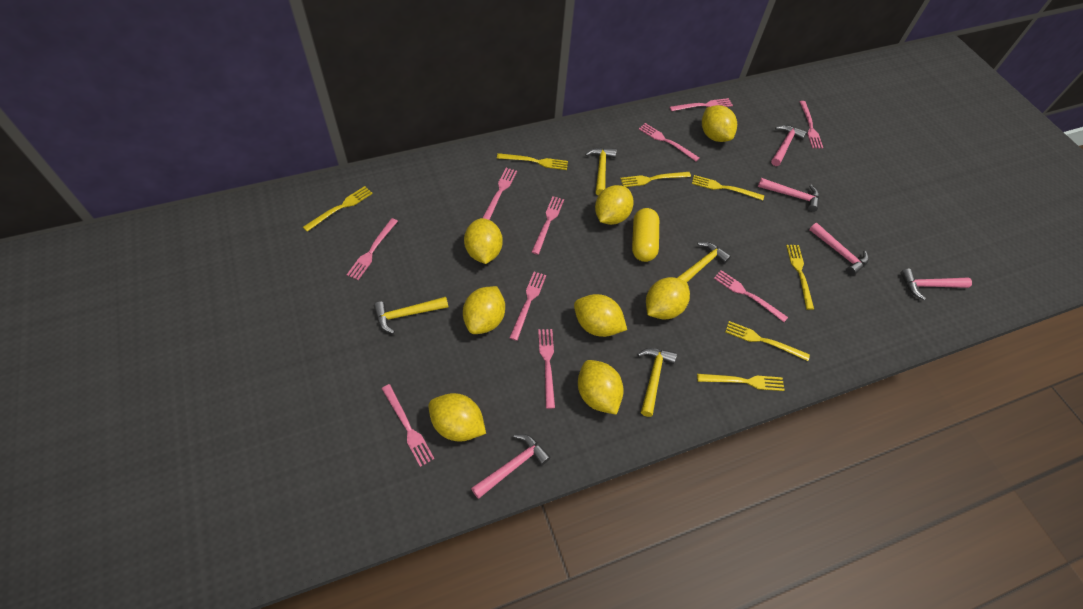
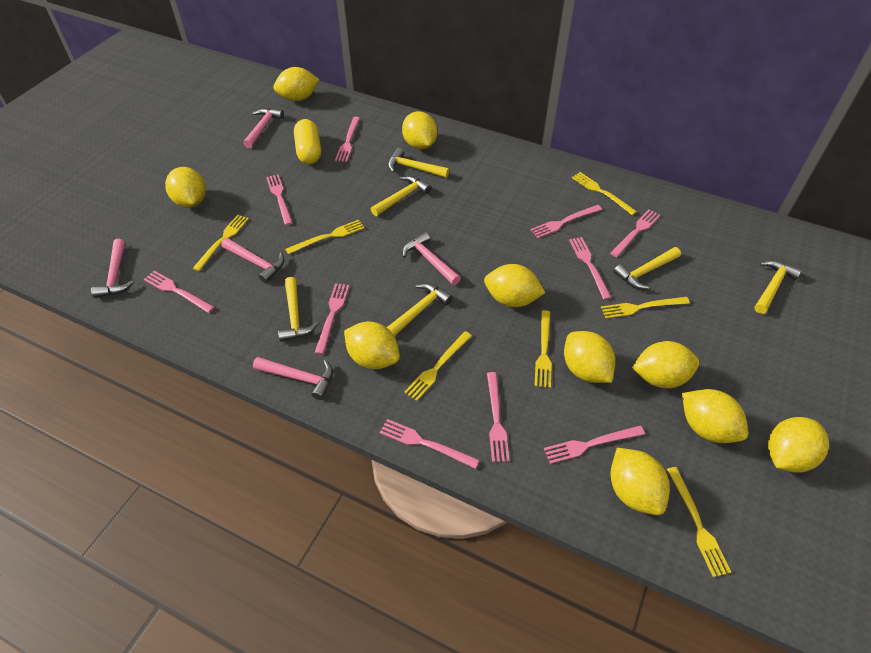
yellow hammer: 4 -> 6
yellow lemon: 8 -> 10

